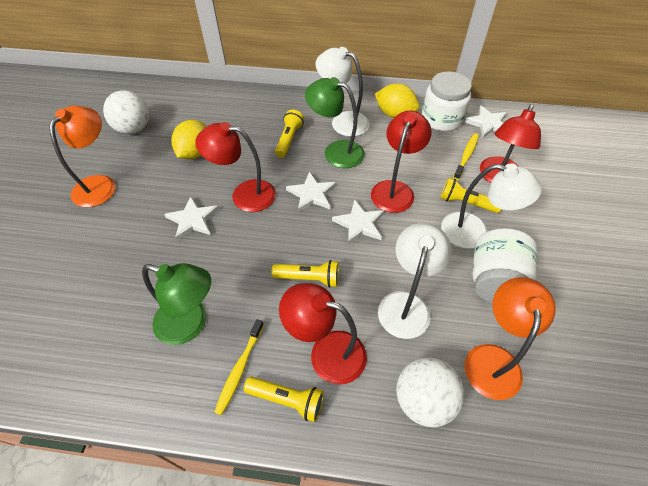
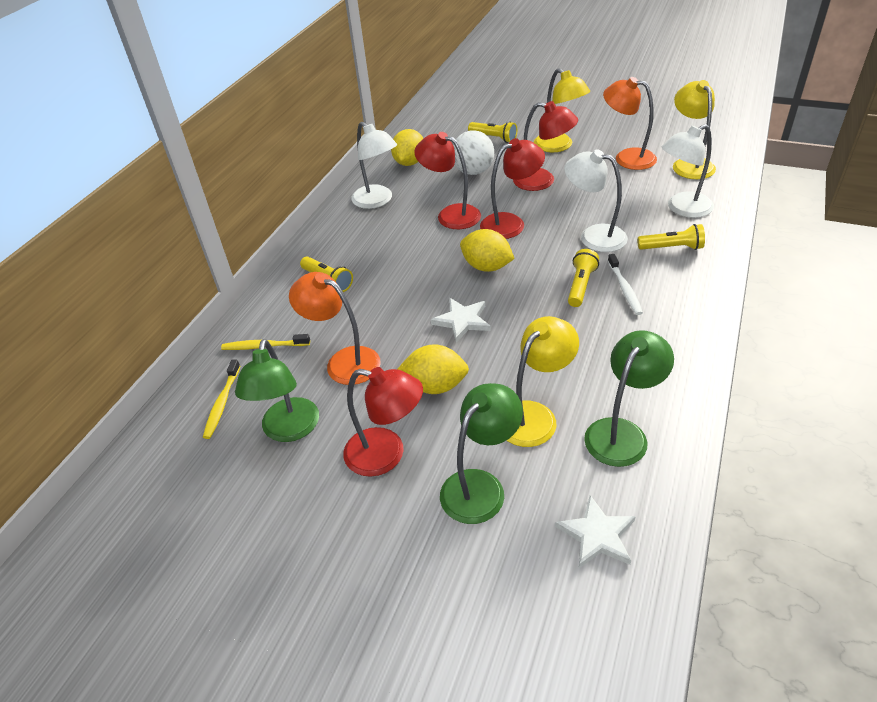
green lamp: 2 -> 3
white ball: 2 -> 1
white jar: 2 -> 0
white star: 4 -> 2
white toothbrush: 0 -> 1
yellow lamp: 0 -> 3
yellow lemon: 2 -> 3

